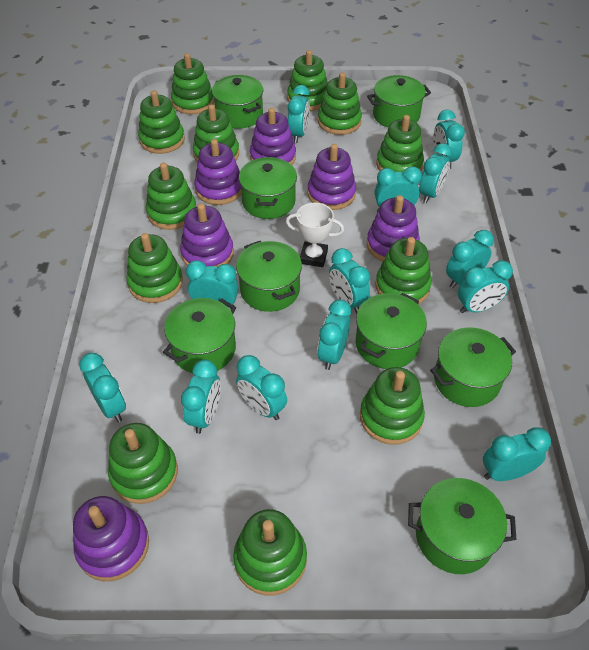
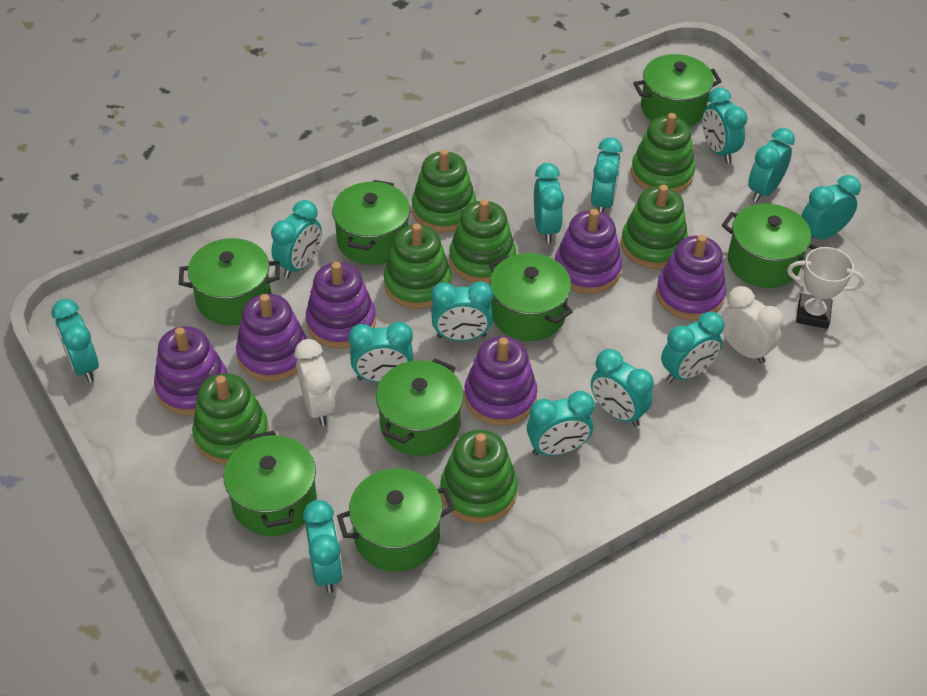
green stacking toy: 12 -> 7
white clock: 0 -> 2

